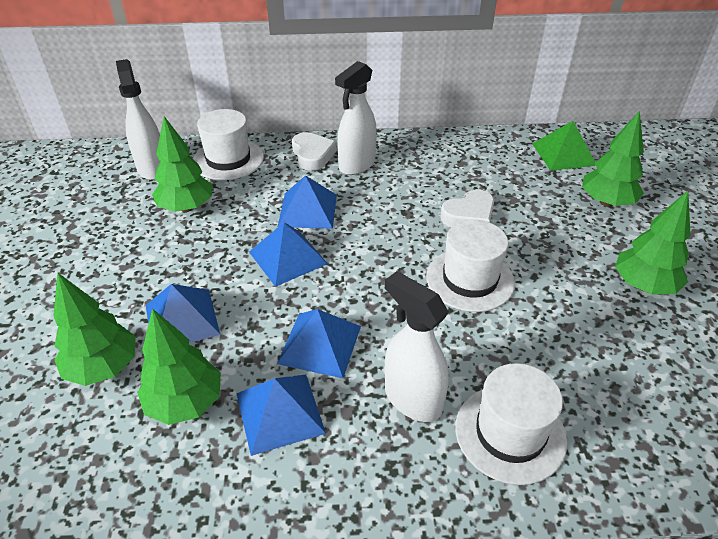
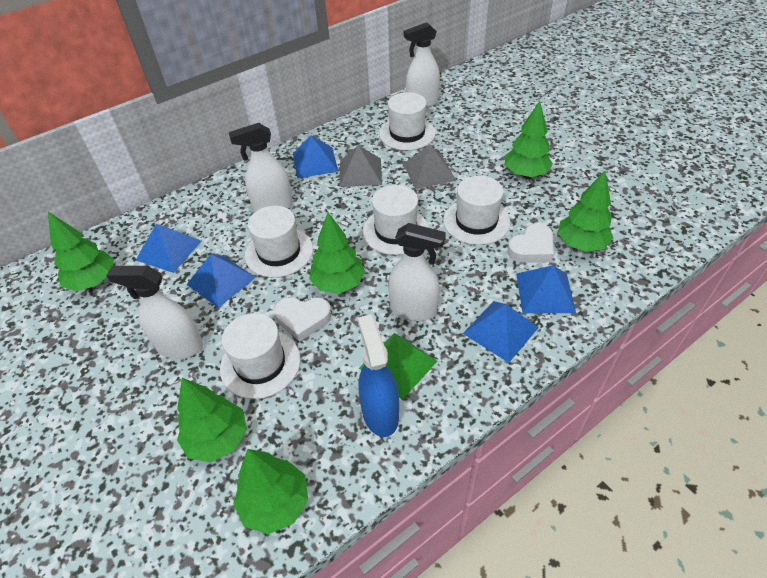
blue spray bottle: 0 -> 1
green tree: 5 -> 6
grey pyramid: 0 -> 2
white hat: 3 -> 5
white spray bottle: 3 -> 4

